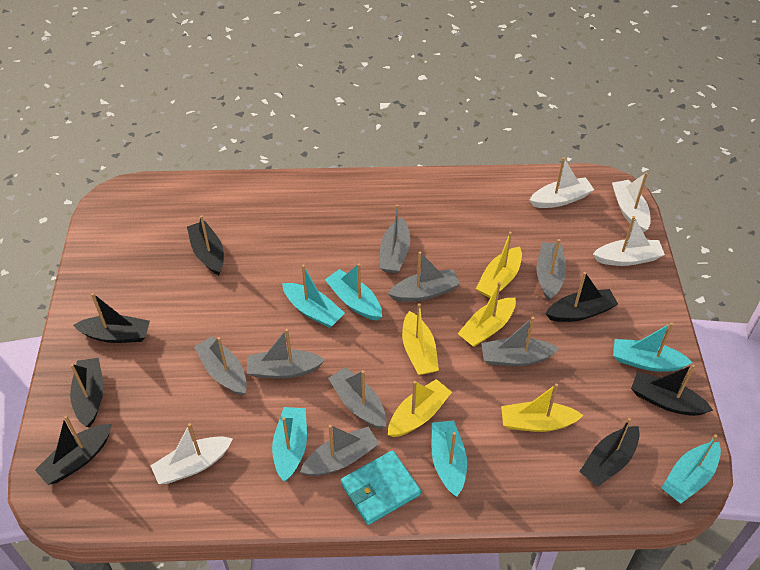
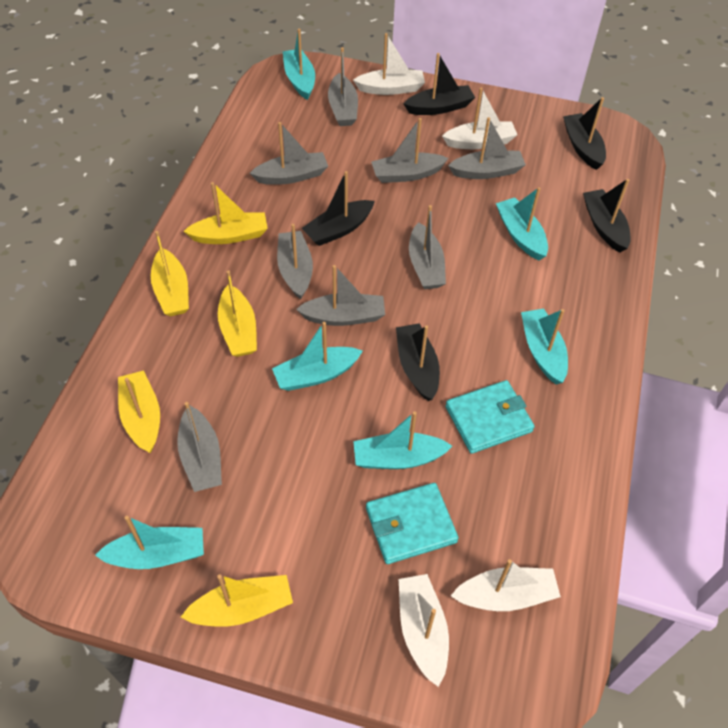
black boat: 7 -> 5
turquoise wallet: 1 -> 2

